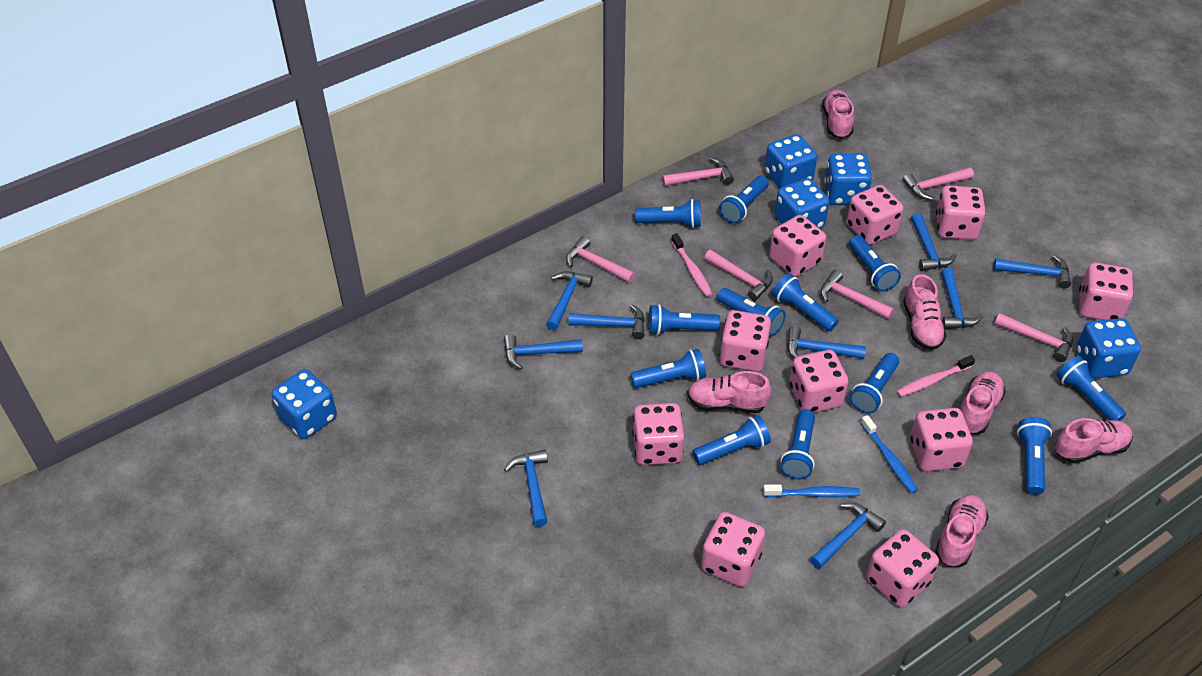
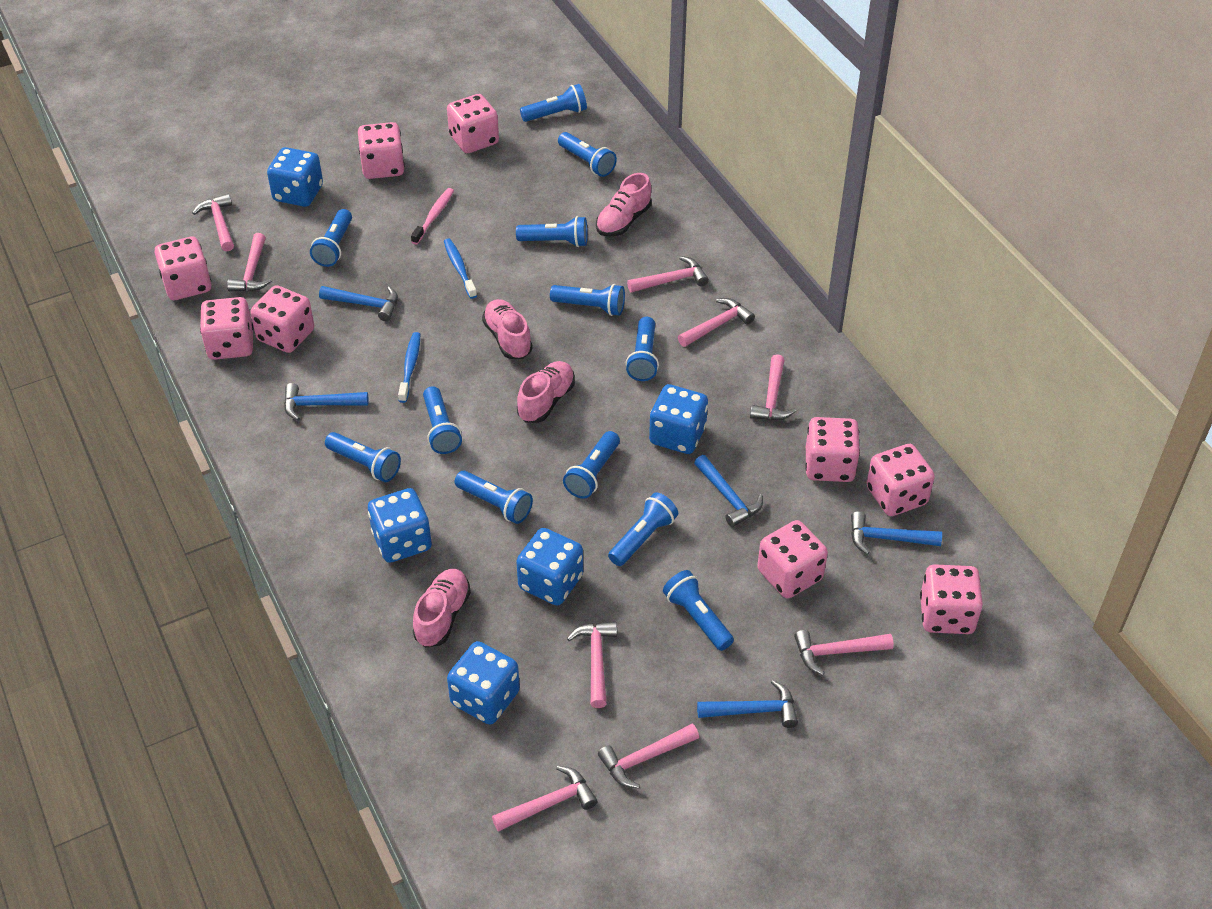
blue hammer: 9 -> 5
pink dice: 10 -> 9
pink hammer: 6 -> 9
pink shoe: 6 -> 4
pink toothbrush: 2 -> 1

